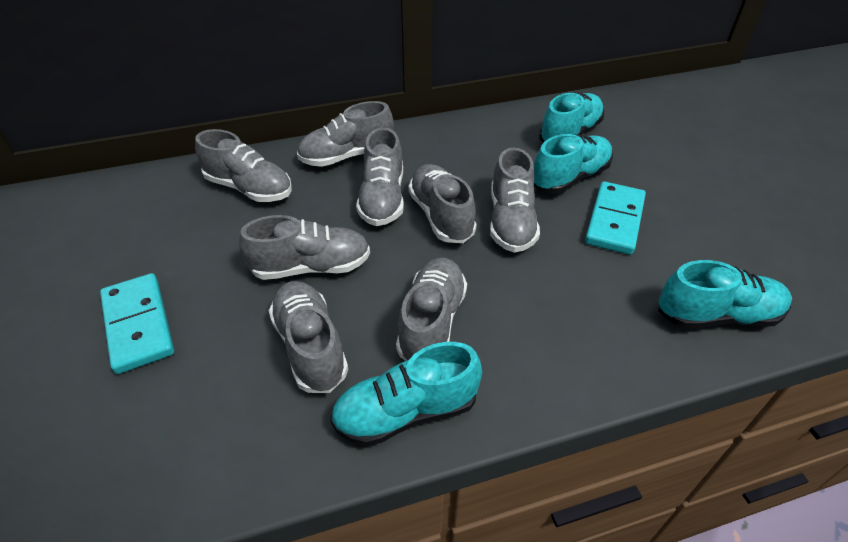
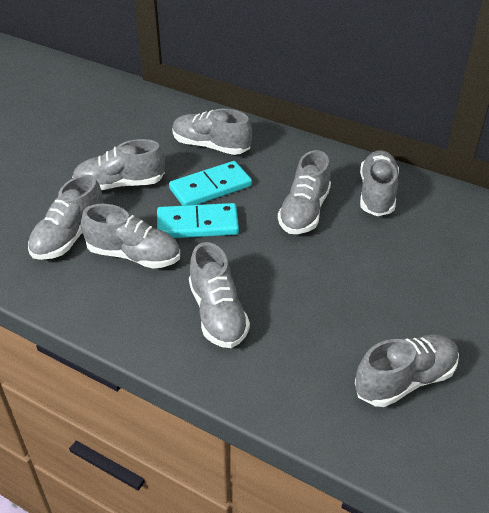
turquoise shoe: 4 -> 0

